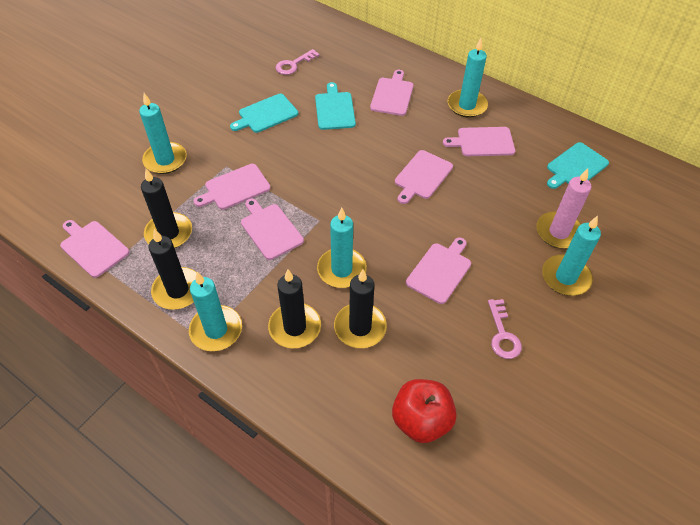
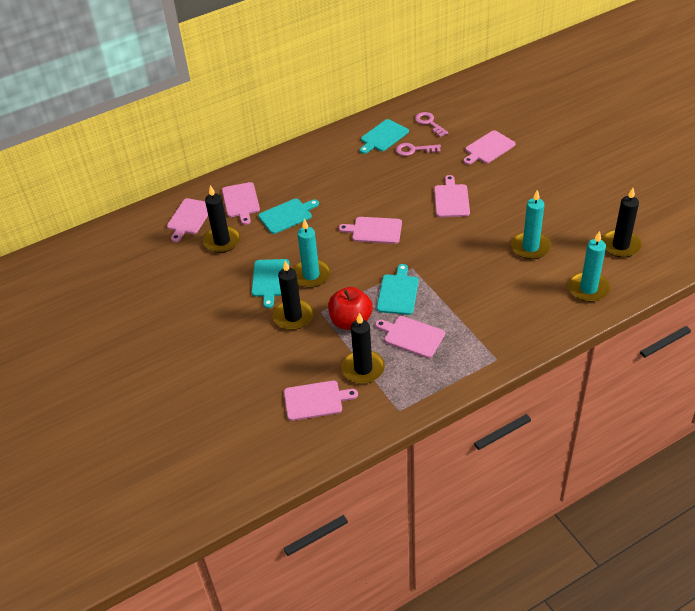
pink candle: 1 -> 0
turquoise candle: 5 -> 3
turquoise cutting board: 3 -> 4

